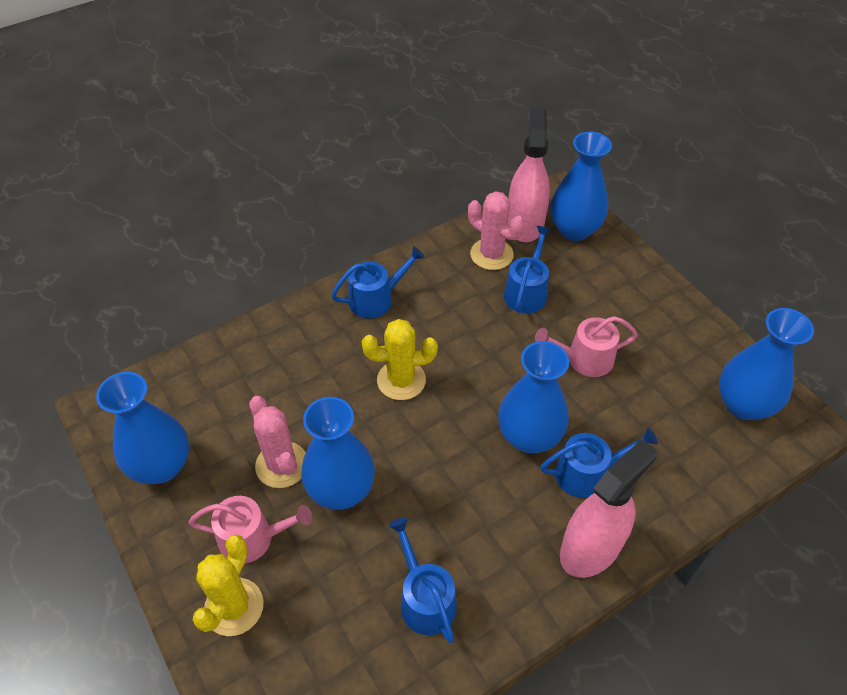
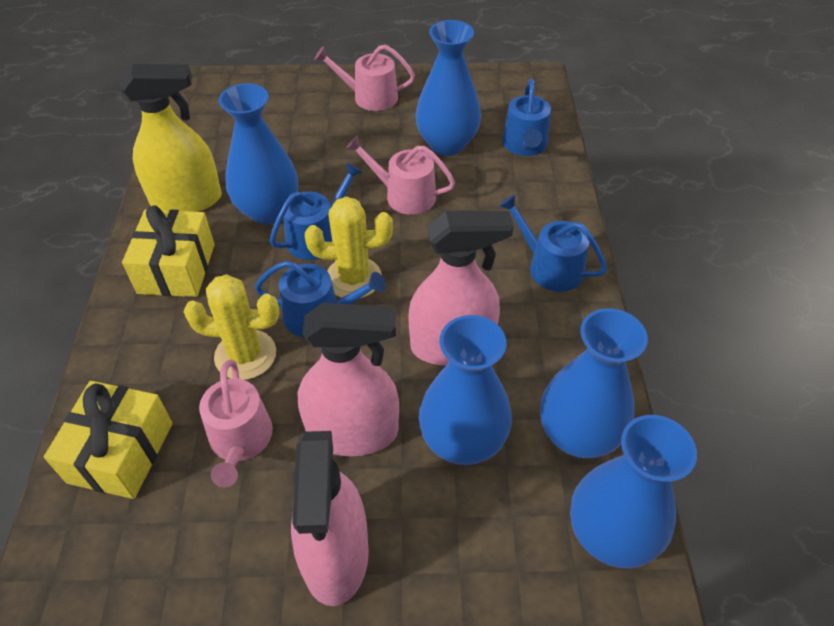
pink cactus: 2 -> 0
pink spray bottle: 2 -> 3
pink watering can: 2 -> 3
yellow gift: 0 -> 2
yellow spray bottle: 0 -> 1

